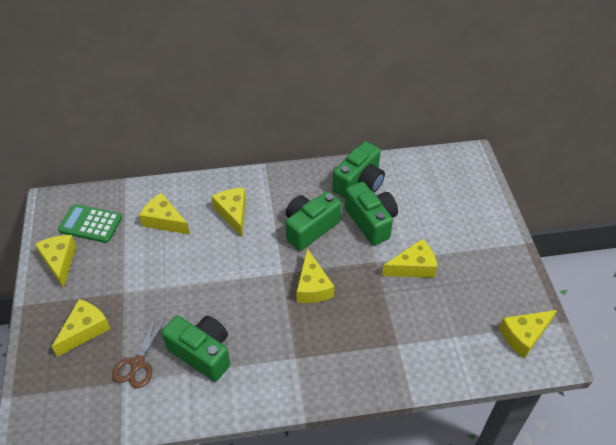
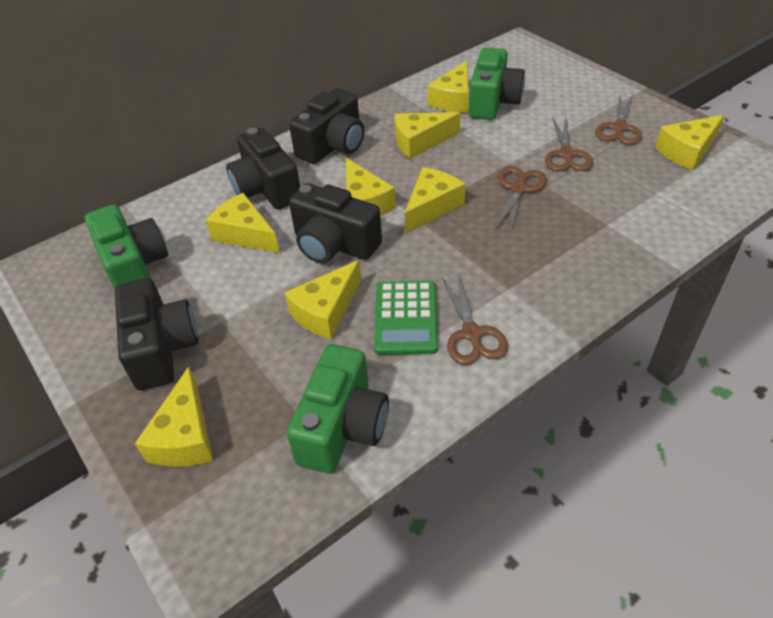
black camera: 0 -> 4
brown scissors: 1 -> 4
green camera: 4 -> 3
yellow cheese: 7 -> 8

